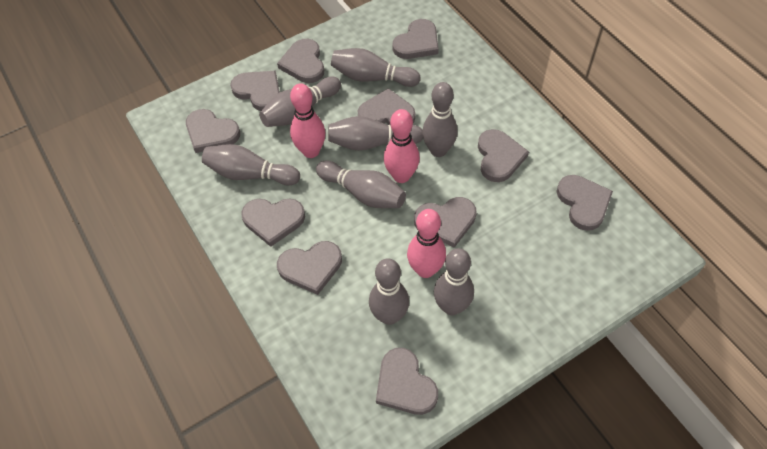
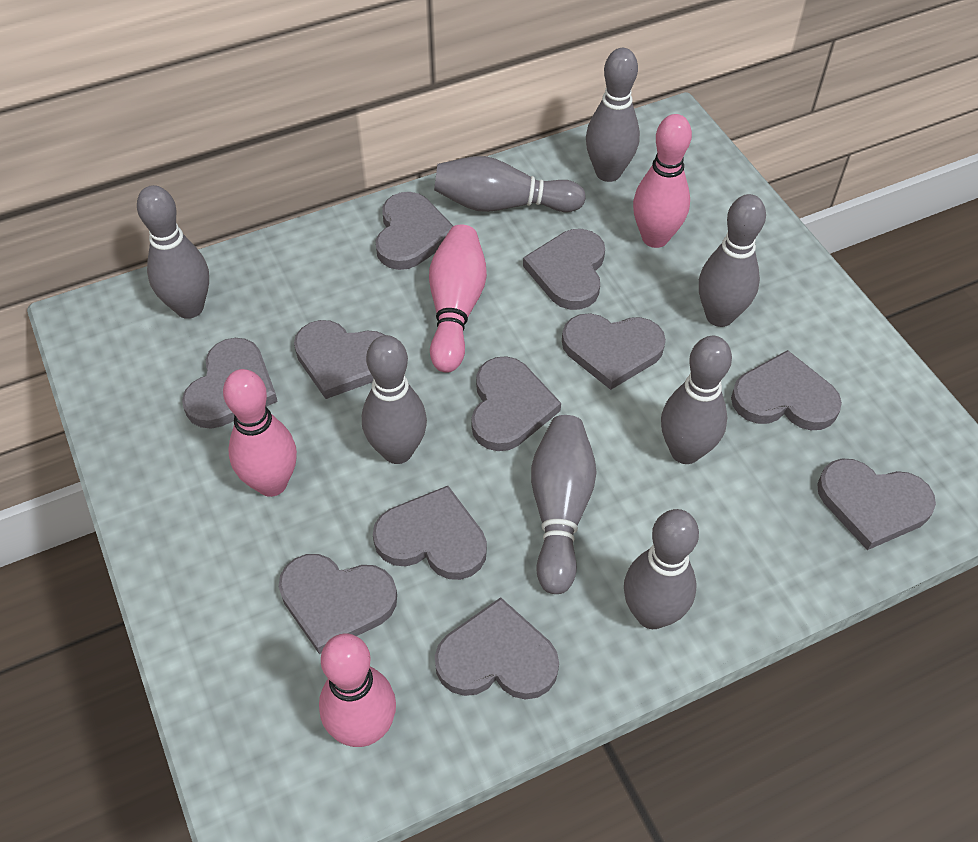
pink bowling pin: 3 -> 4

